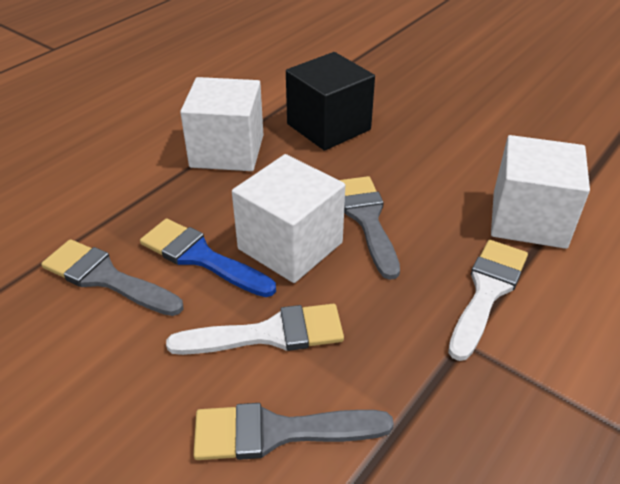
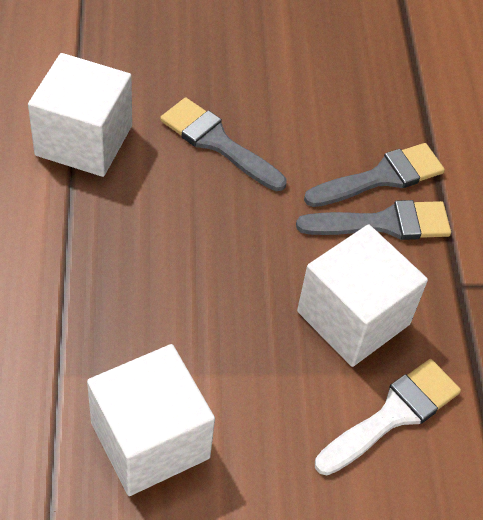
black cube: 1 -> 0
blue brush: 1 -> 0
white brush: 2 -> 1

